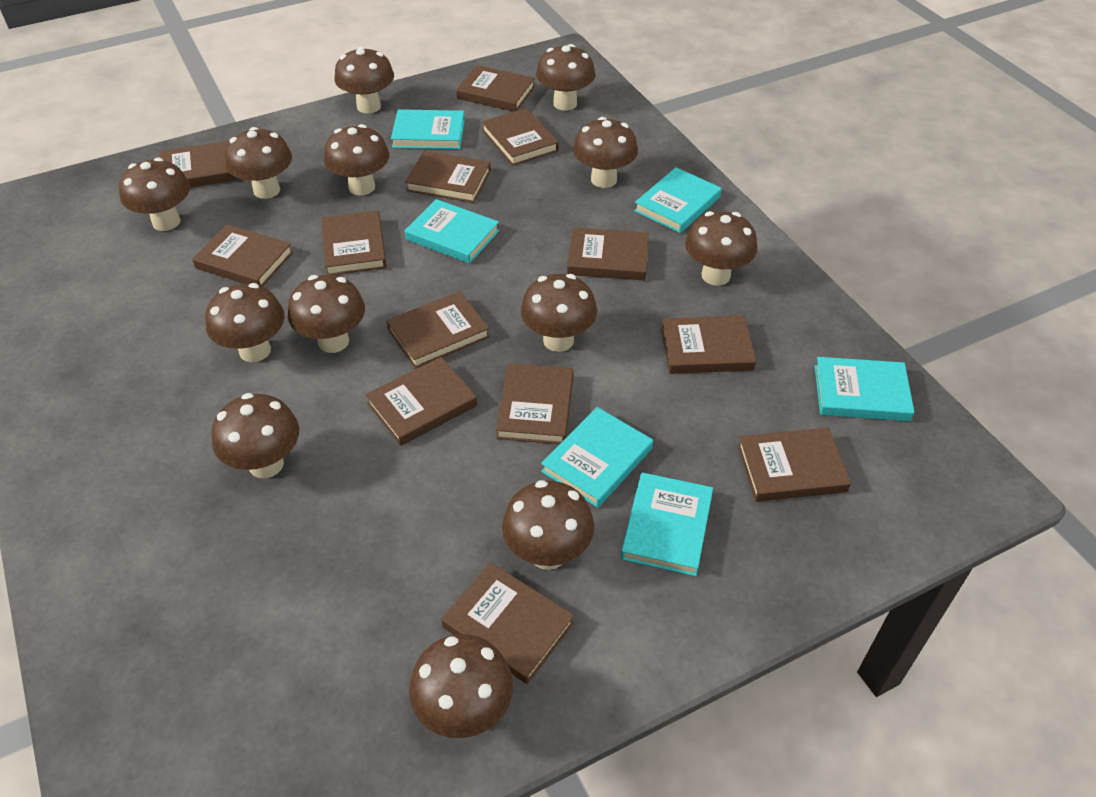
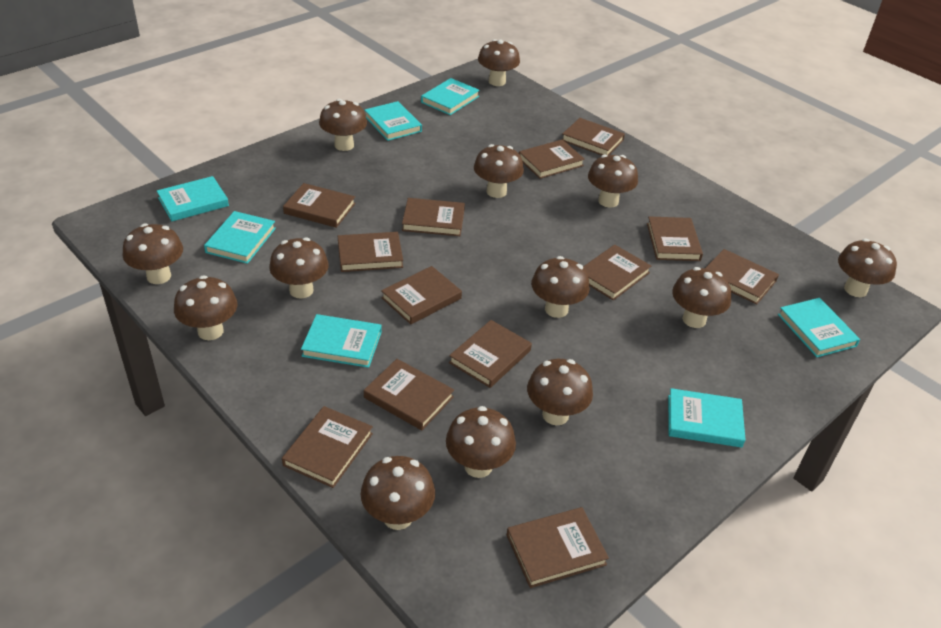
turquoise book: 6 -> 7

